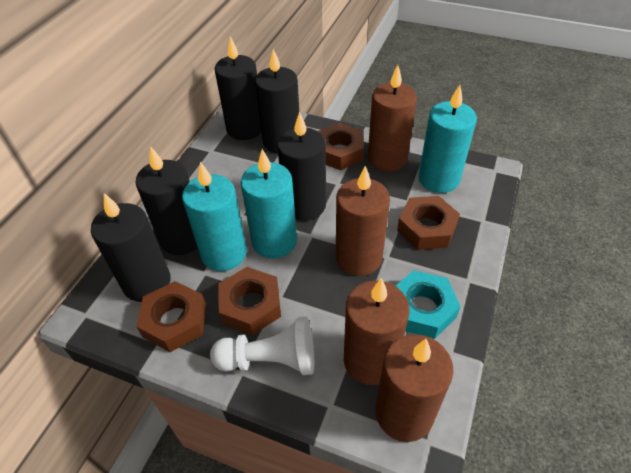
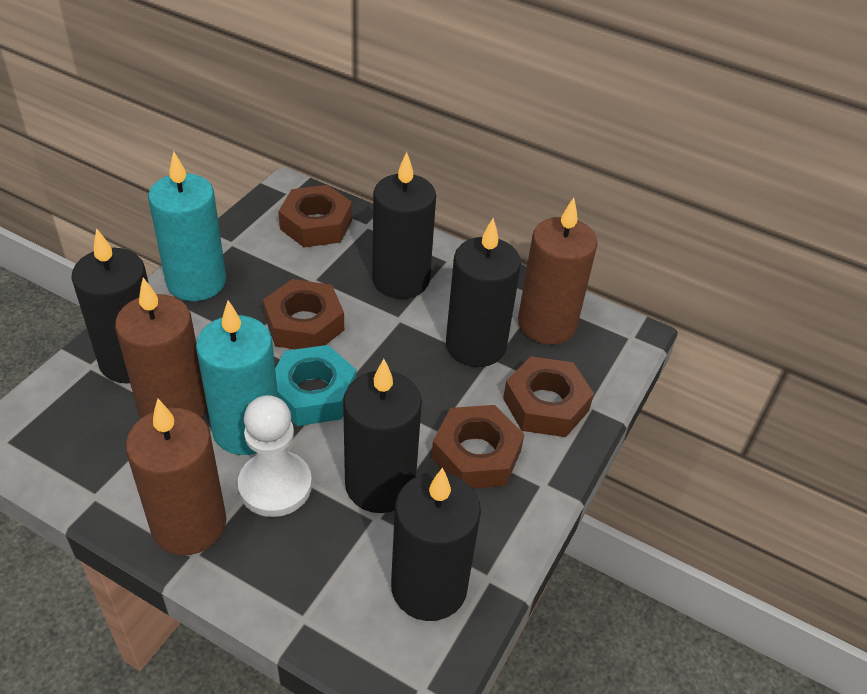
brown candle: 4 -> 3
turquoise candle: 3 -> 2

